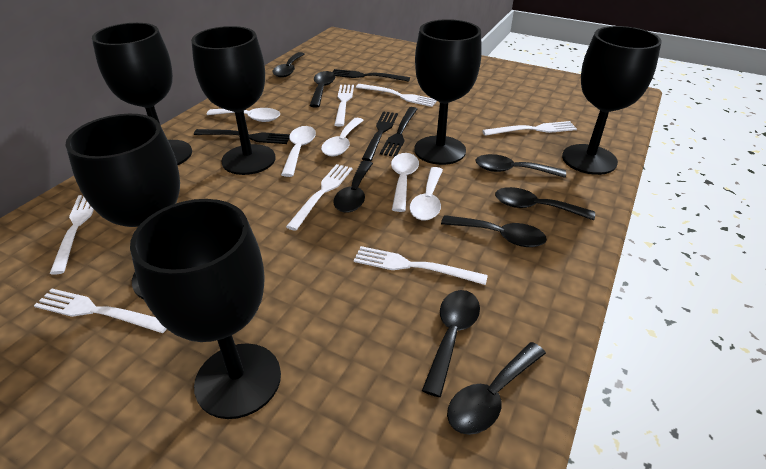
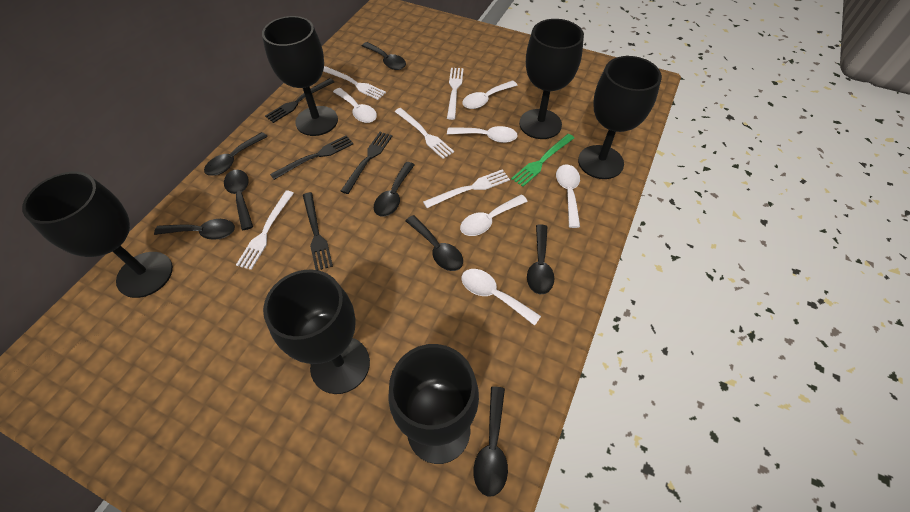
green fork: 0 -> 1
white fork: 7 -> 5
white spoon: 5 -> 6

